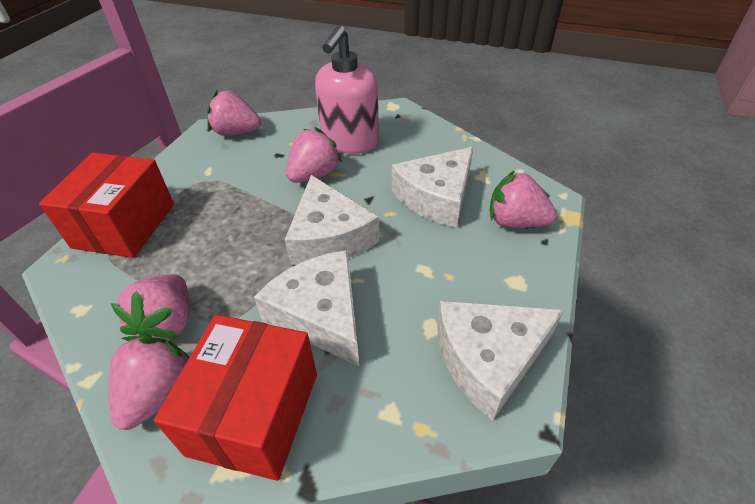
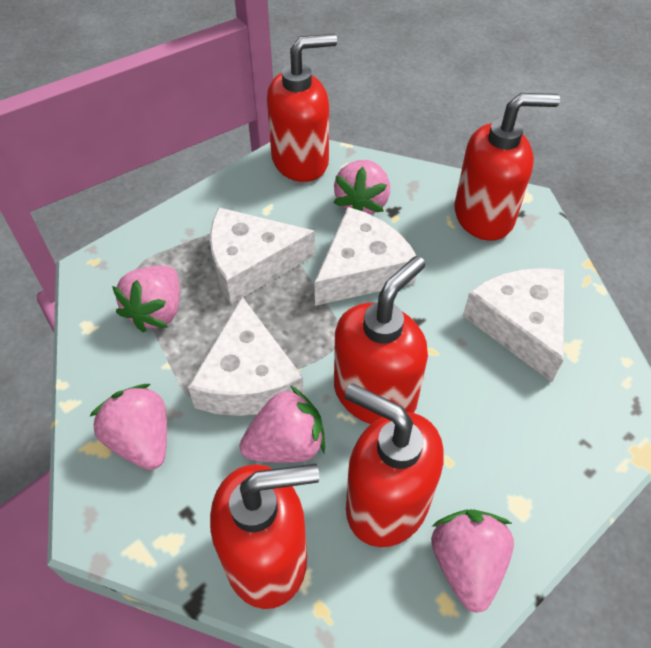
pink soap dispenser: 1 -> 0
red box: 2 -> 0
red soap dispenser: 0 -> 5

